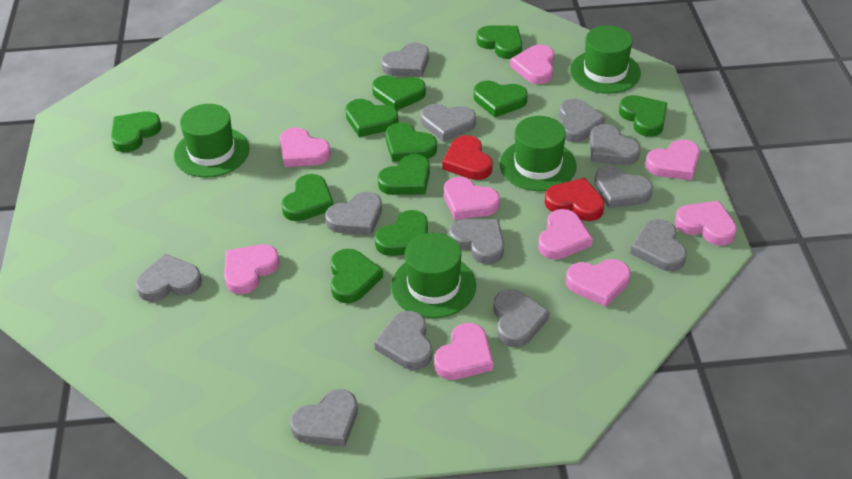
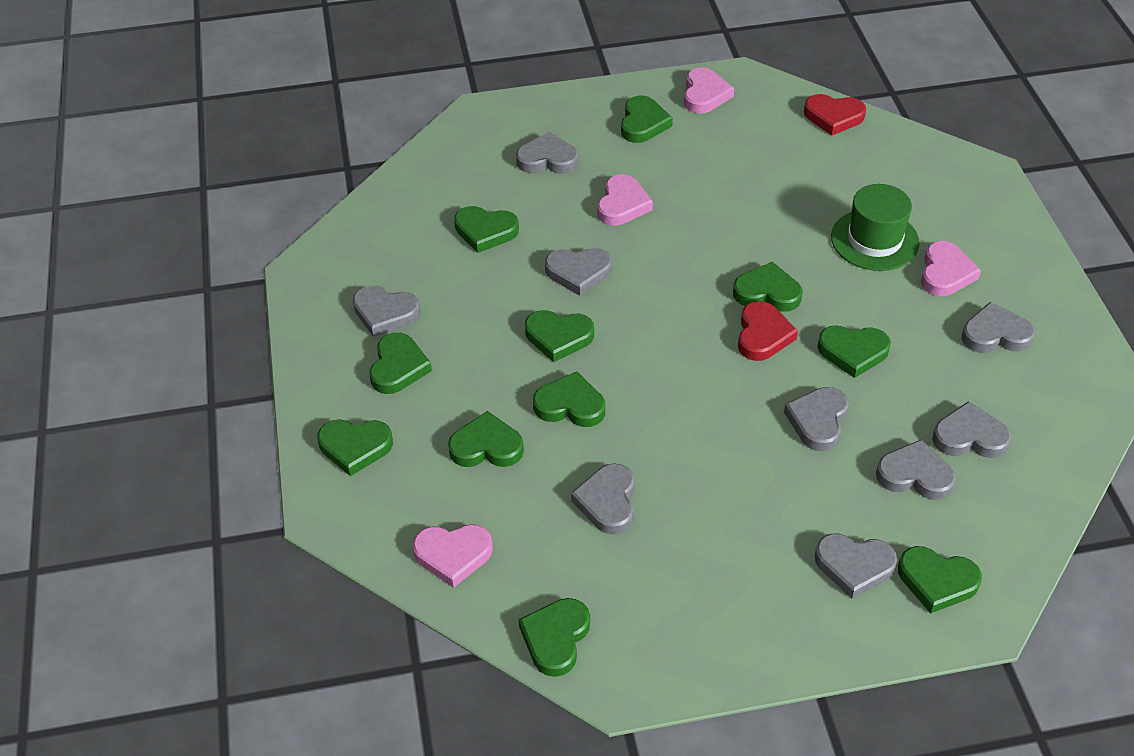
green hat: 4 -> 1
grey heart: 12 -> 9
pink heart: 9 -> 4

